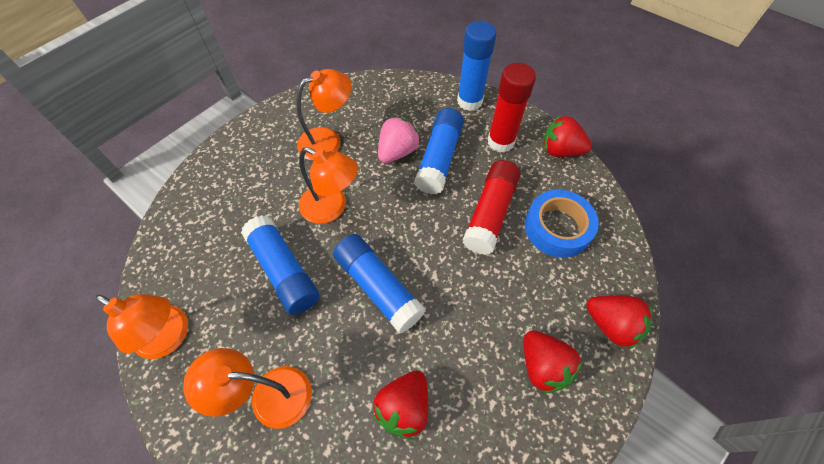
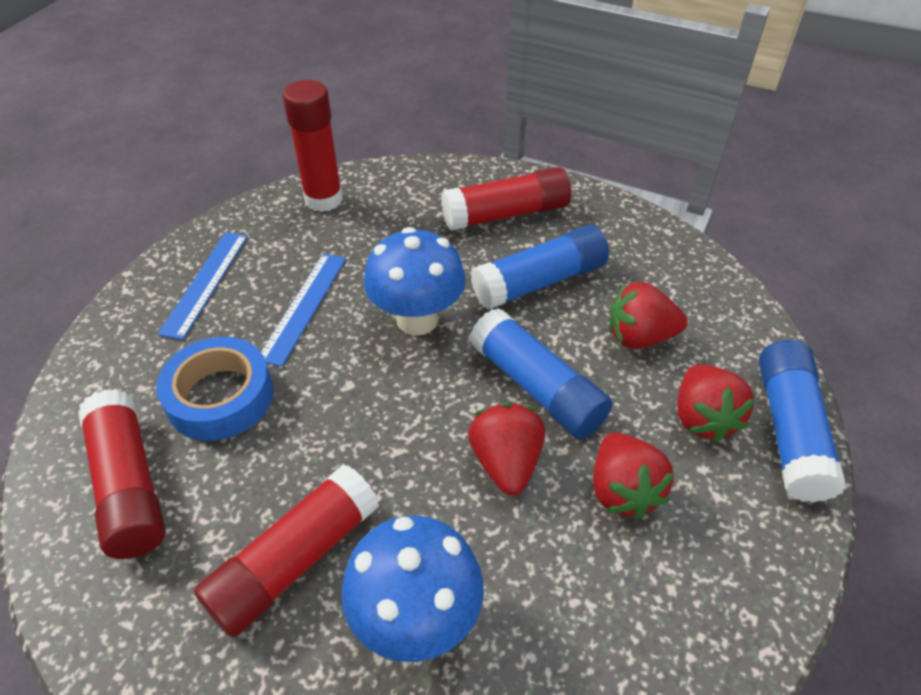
blue glue stick: 4 -> 3
blue mushroom: 0 -> 2
blue ruler: 0 -> 2
orange lamp: 4 -> 0
pink strawberry: 1 -> 0
red glue stick: 2 -> 4

